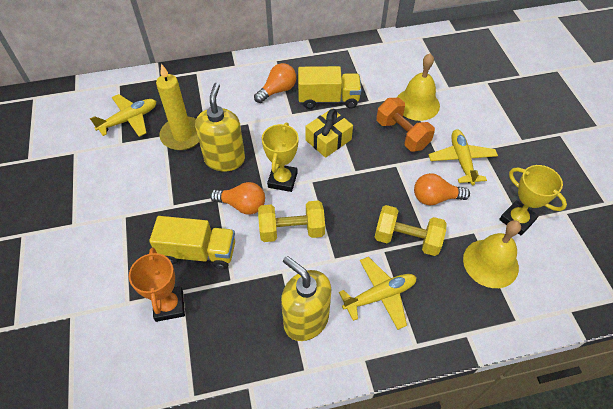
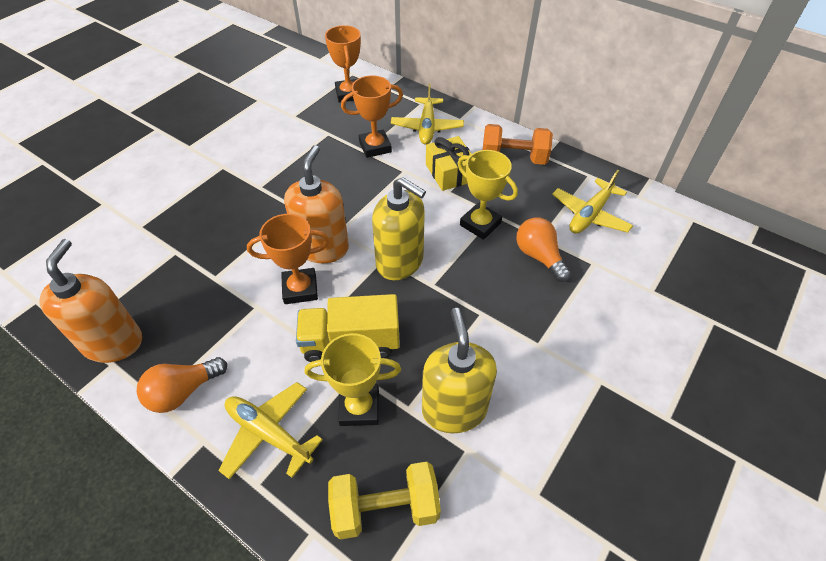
orange light bulb: 3 -> 2
orange soap dispenser: 0 -> 2
orange trophy: 1 -> 3
yellow bell: 2 -> 0
yellow candle: 1 -> 0
yellow dumbbell: 2 -> 1
yellow truck: 2 -> 1

